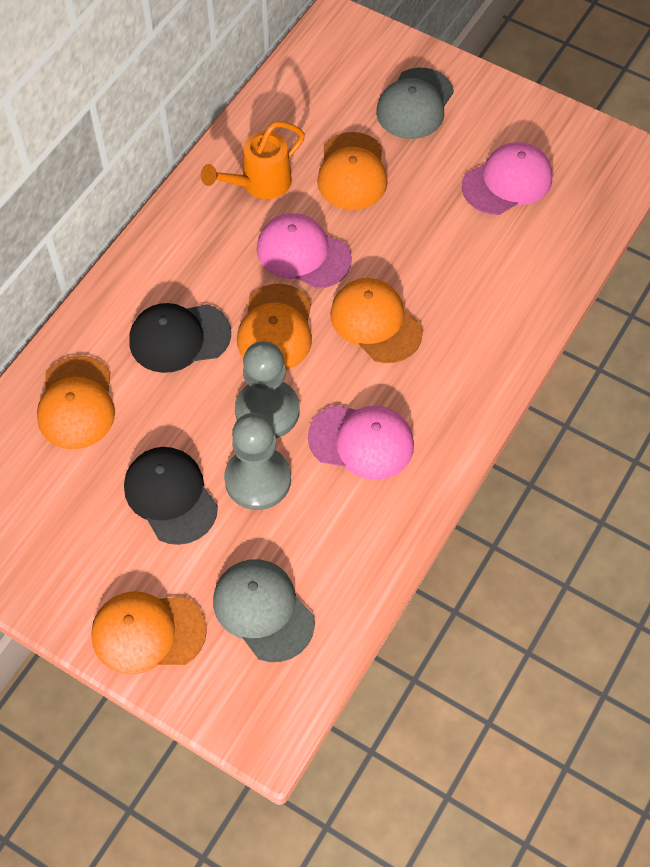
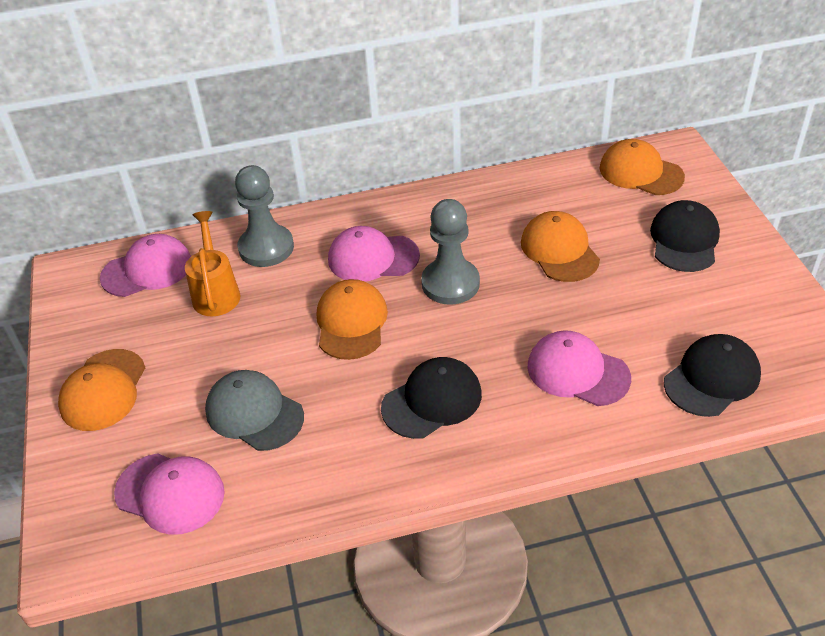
black cap: 2 -> 3
grey cap: 2 -> 1
orange cap: 5 -> 4
pink cap: 3 -> 4

